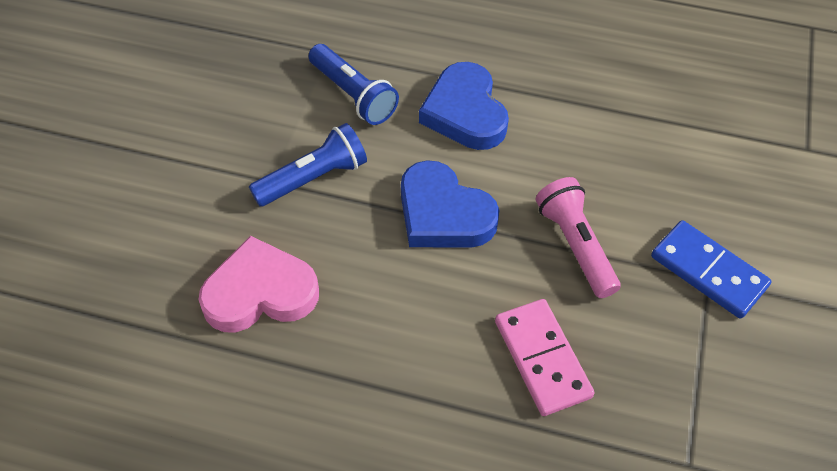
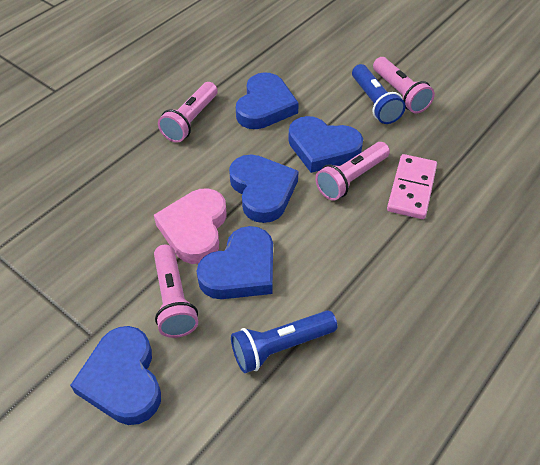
blue domino: 1 -> 0
blue heart: 2 -> 5
pink flashlight: 1 -> 4

